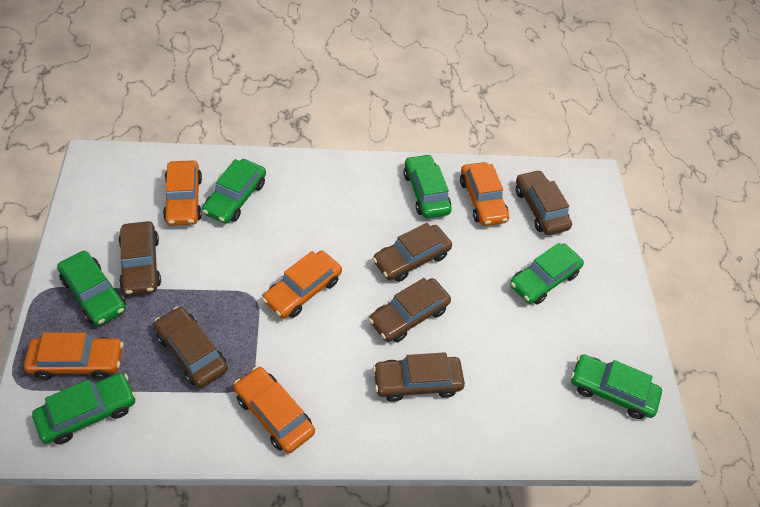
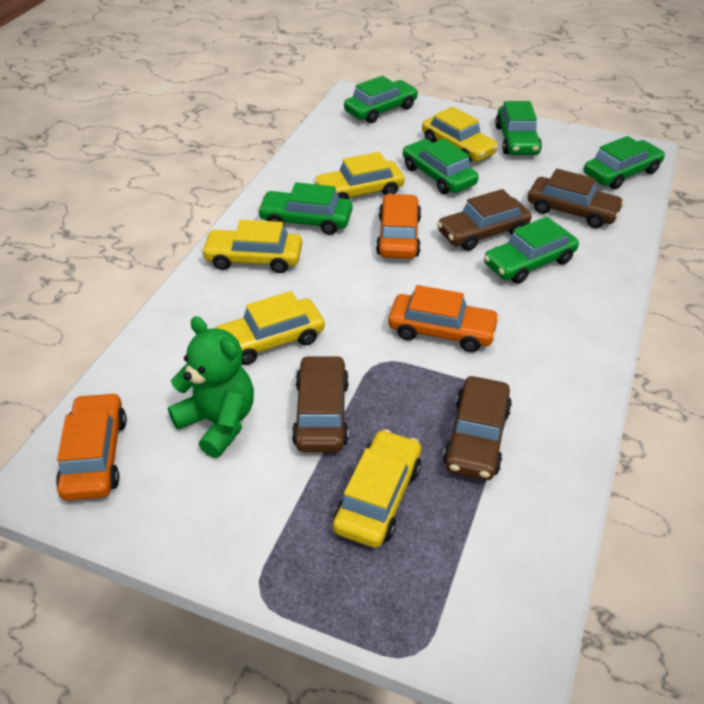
brown car: 6 -> 4
green teddy bear: 0 -> 1
orange car: 5 -> 3
yellow car: 0 -> 5

